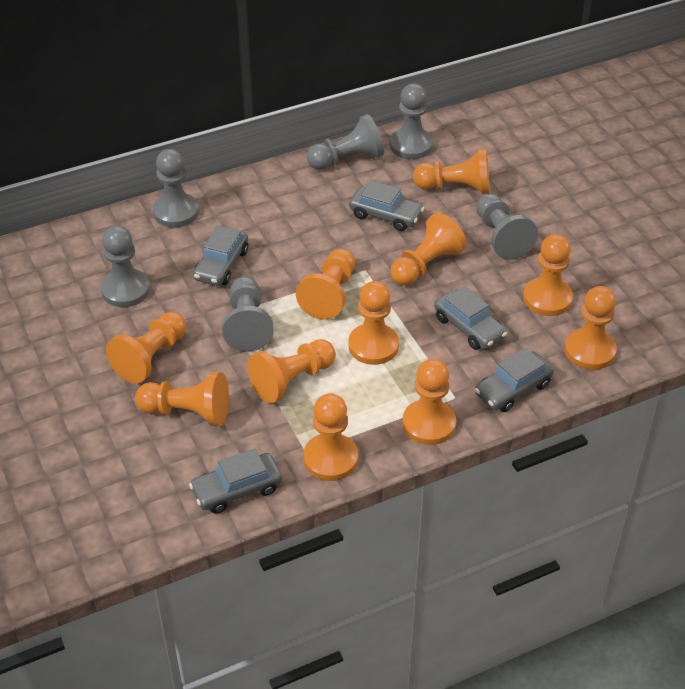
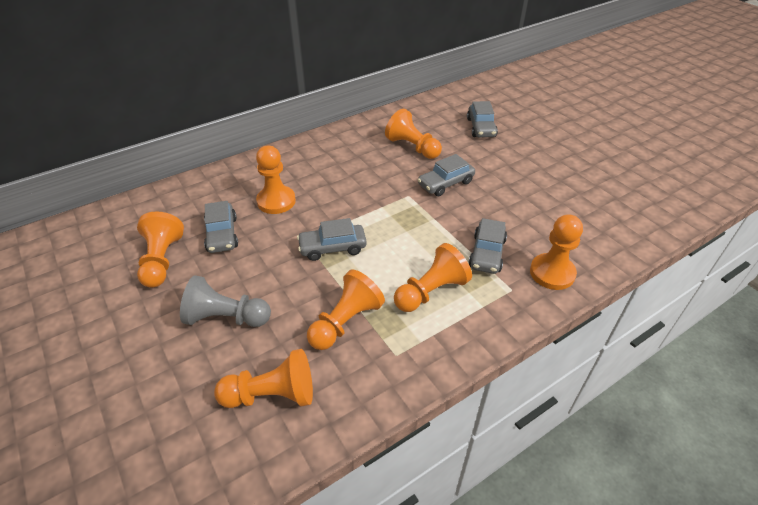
grey pawn: 6 -> 1
orange pawn: 11 -> 7

